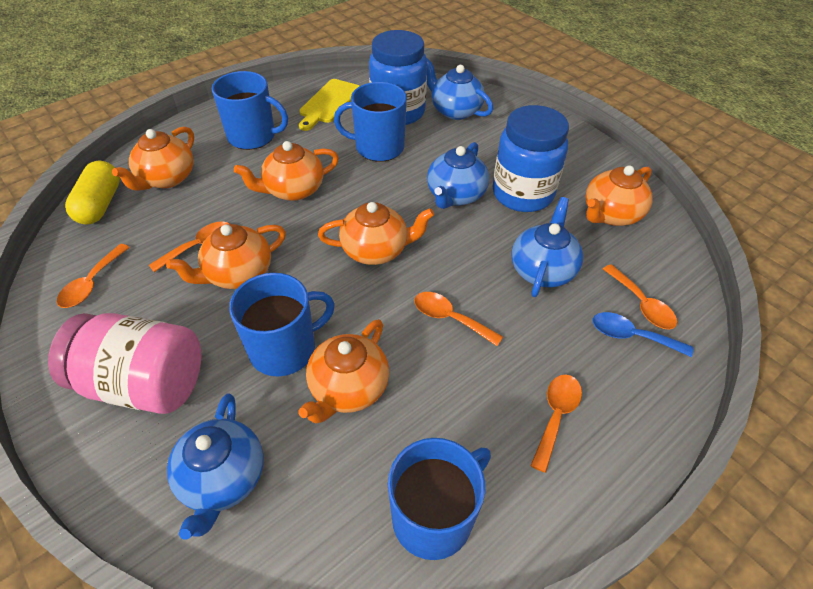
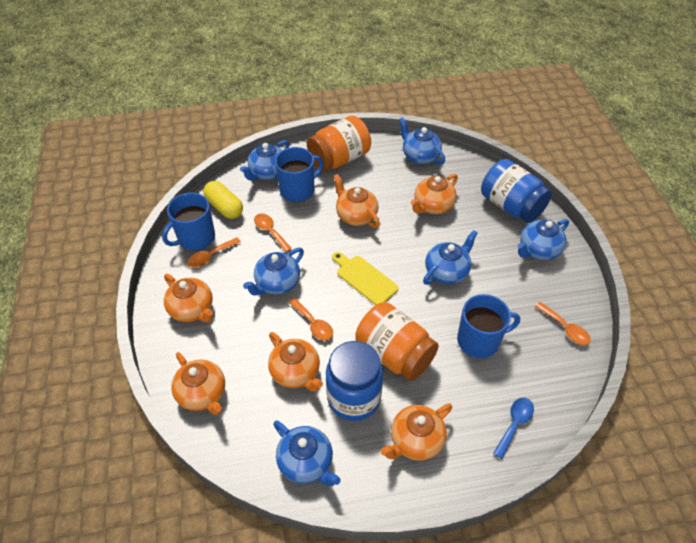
blue mug: 4 -> 3
blue teapot: 4 -> 6
orange jar: 0 -> 2
orange spoon: 5 -> 4
pink jar: 1 -> 0

